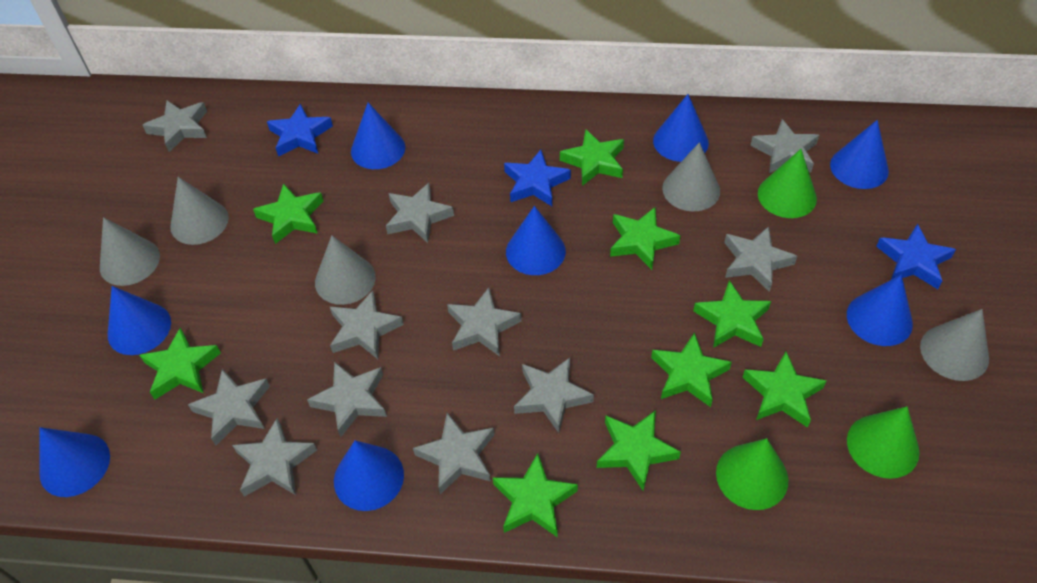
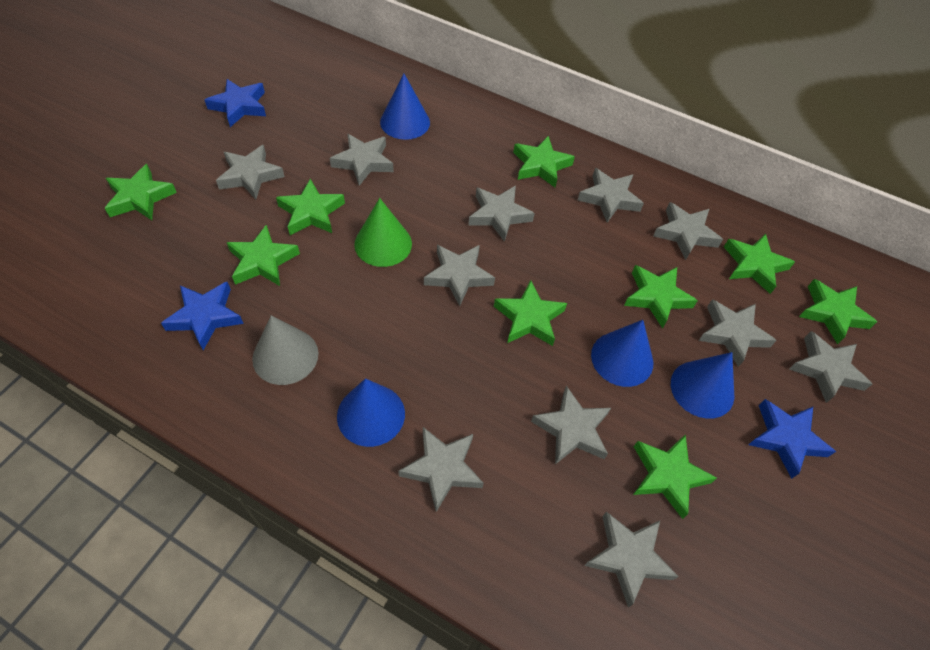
blue cone: 8 -> 4
green cone: 3 -> 1
grey cone: 5 -> 1

